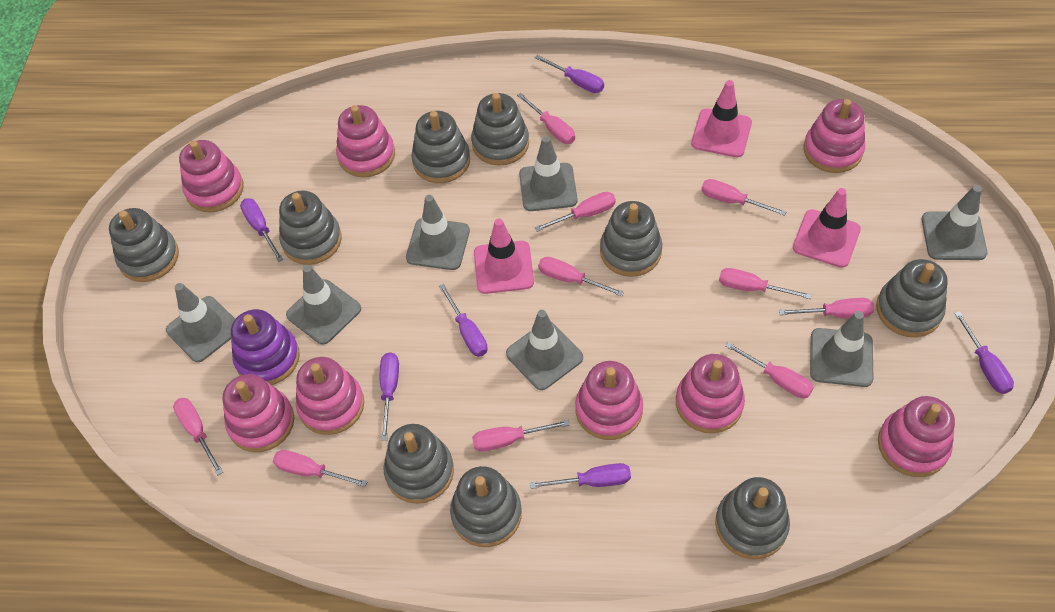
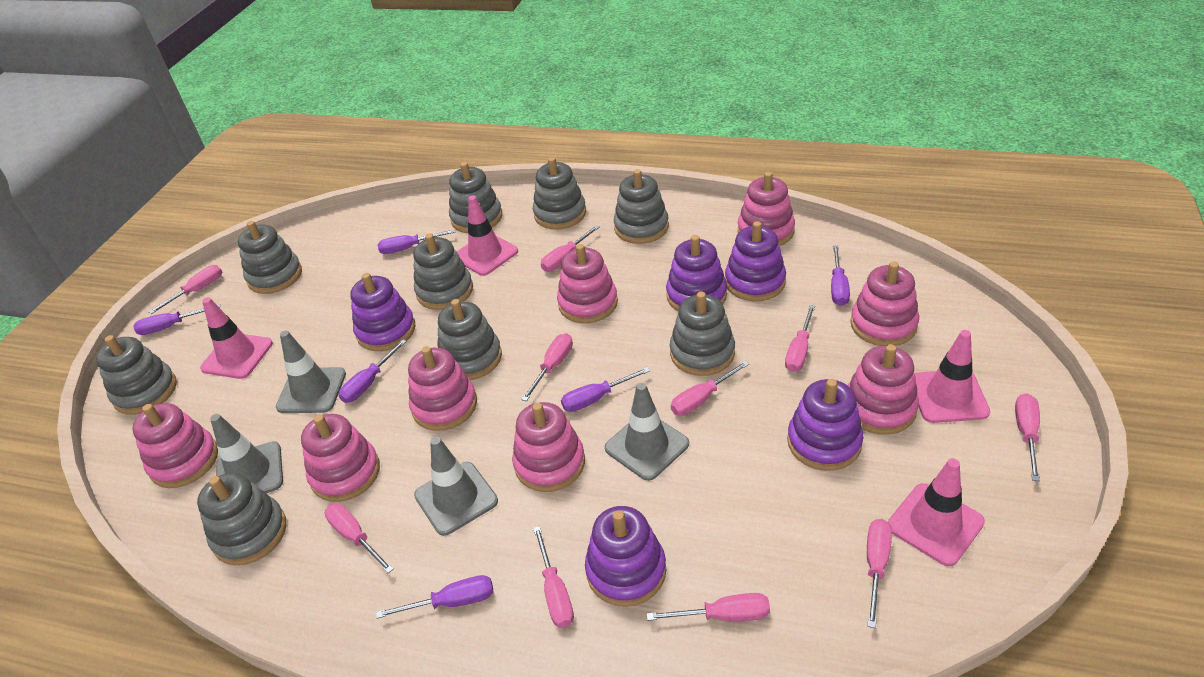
grey traffic cone: 7 -> 4
pink traffic cone: 3 -> 4
purple stacking toy: 1 -> 5

